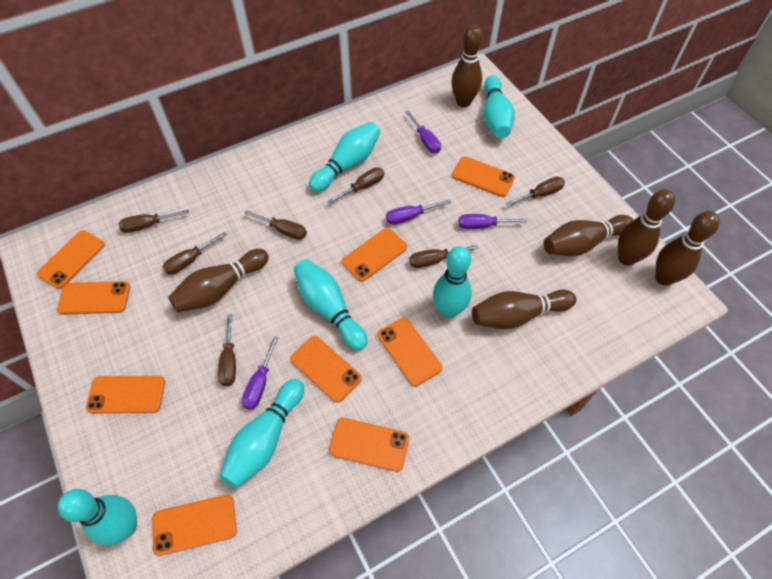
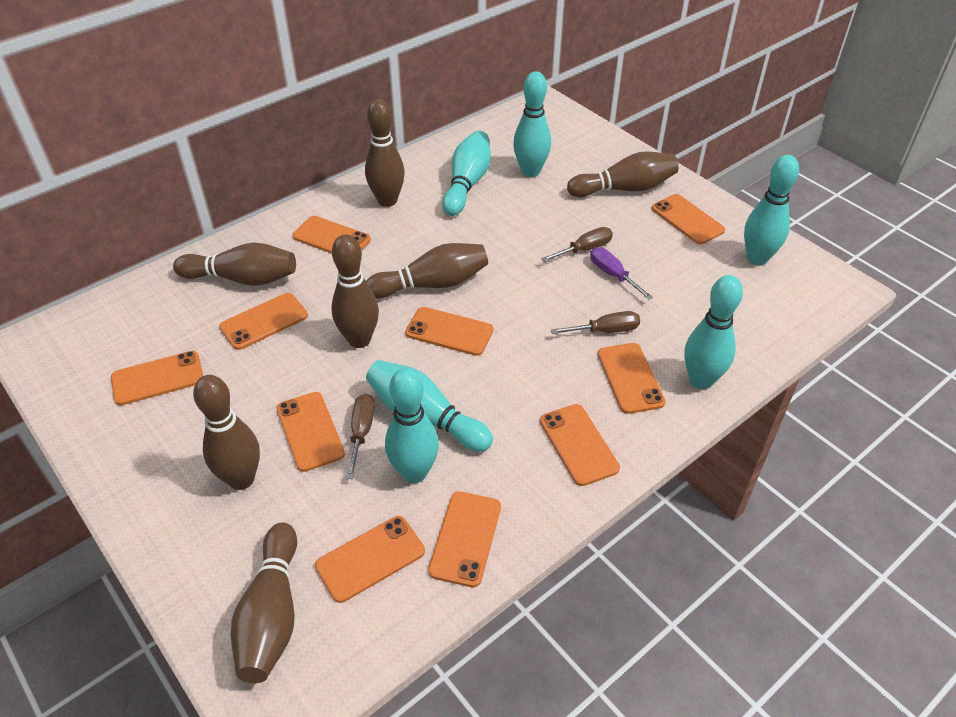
brown bowling pin: 6 -> 7
brown screwdriver: 7 -> 3
orange phone: 9 -> 10
purple screwdriver: 4 -> 1

